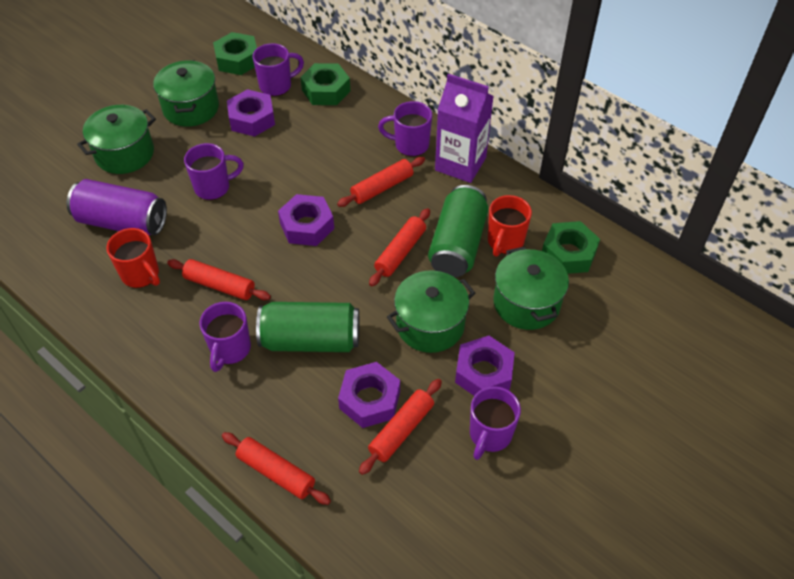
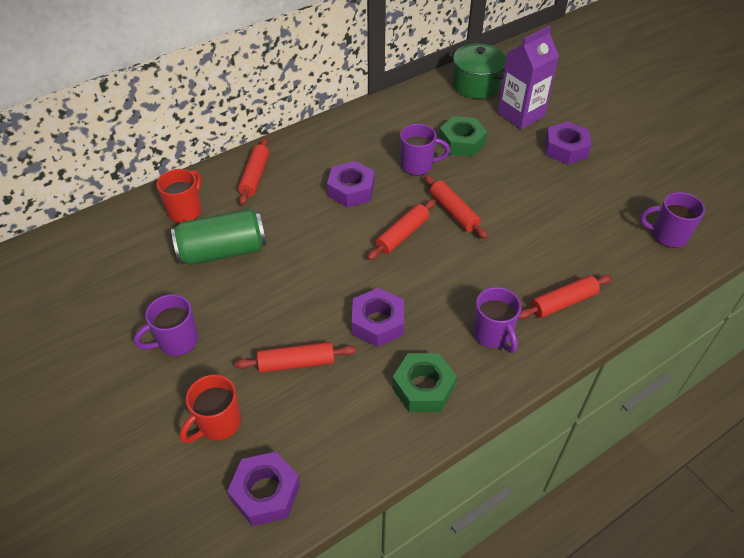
green can: 2 -> 1
green nut: 3 -> 2
green pot: 4 -> 1
purple can: 1 -> 0
purple mug: 5 -> 4

